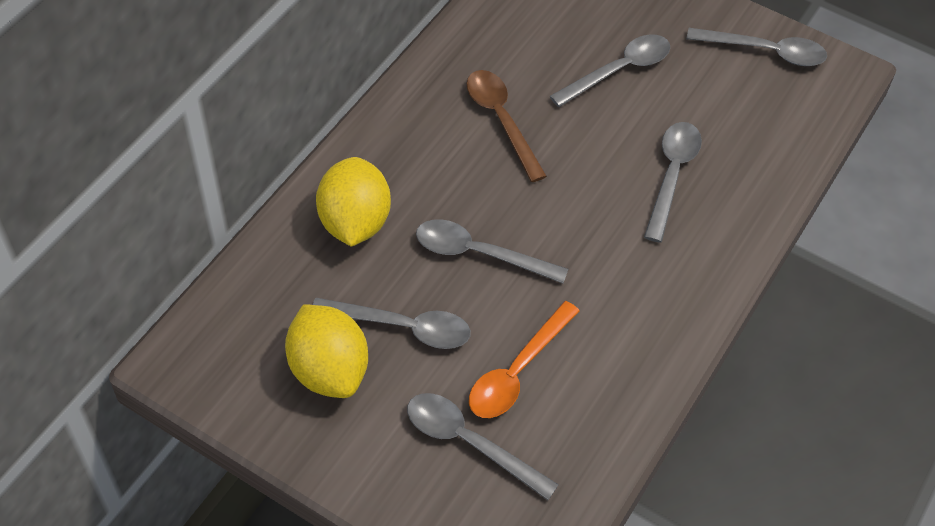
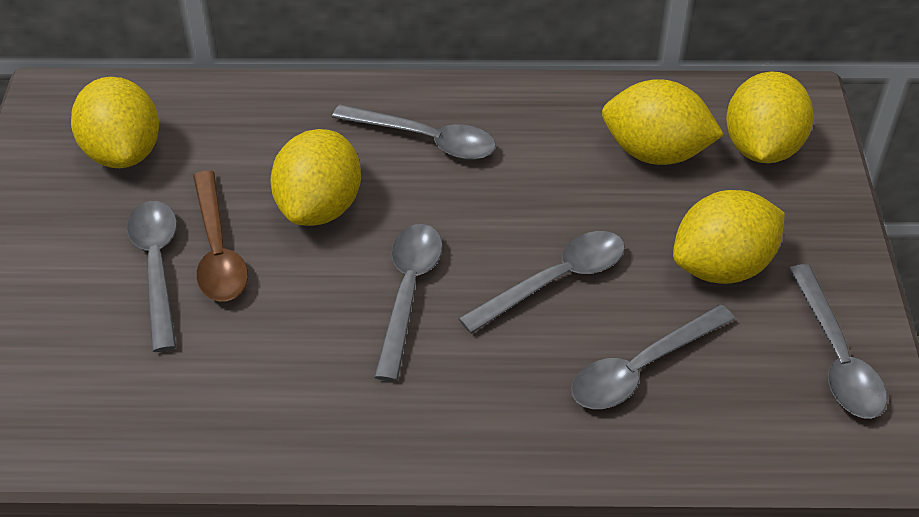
orange spoon: 1 -> 0
yellow lemon: 2 -> 5

